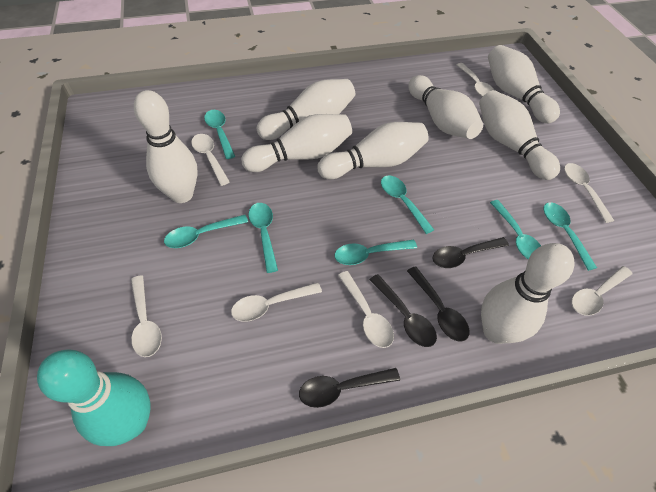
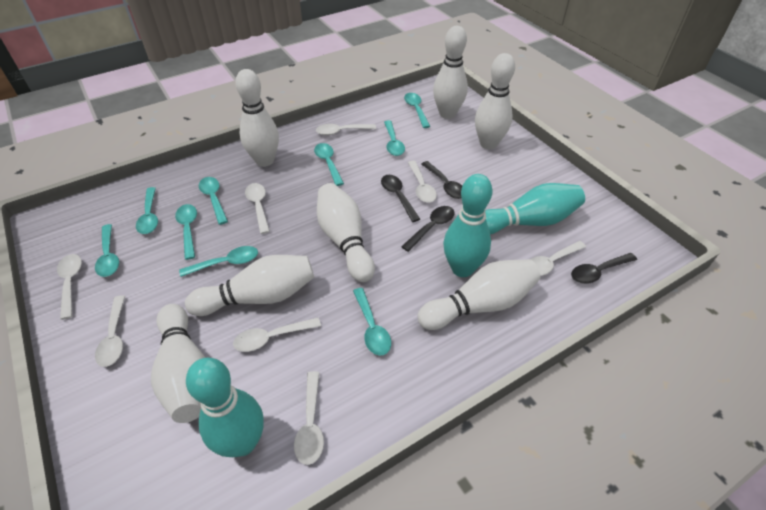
turquoise bowling pin: 1 -> 3
turquoise spoon: 7 -> 9
white bowling pin: 8 -> 7
white spoon: 7 -> 8

